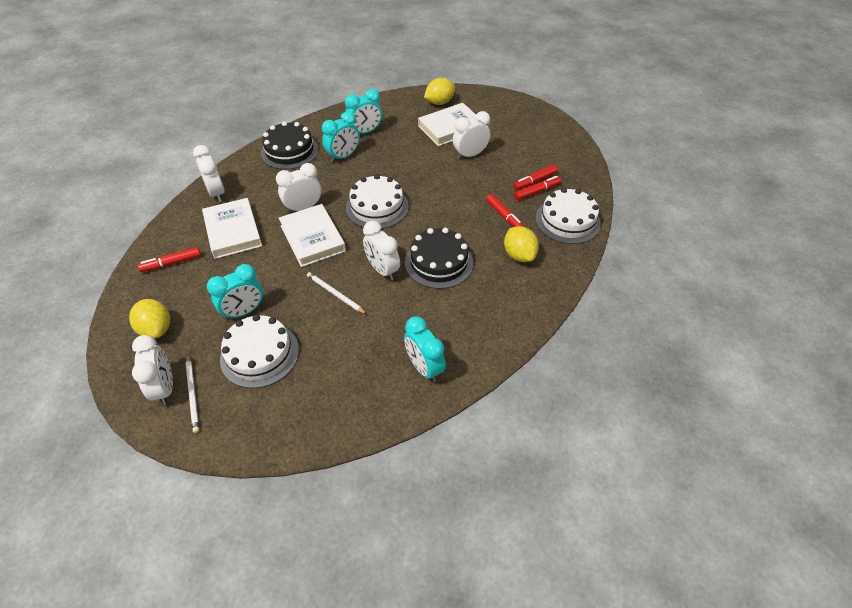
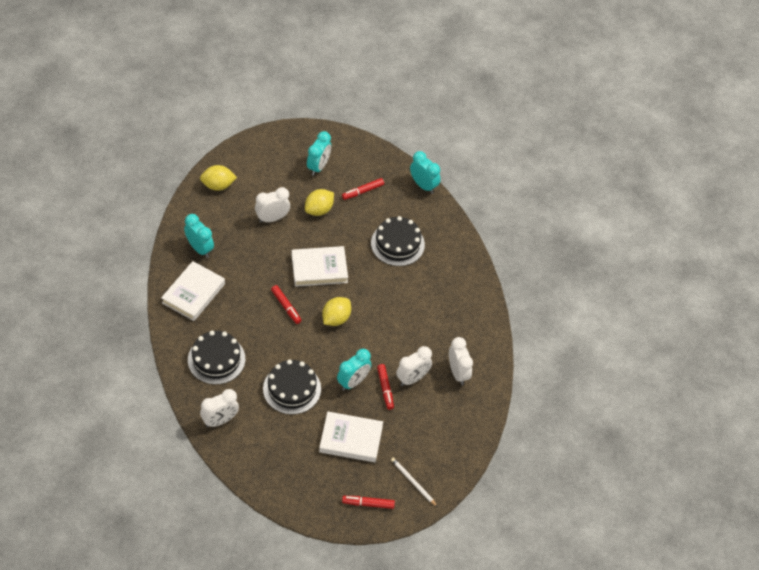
black cake: 2 -> 3
white cake: 3 -> 0
white clock: 5 -> 4
white pencil: 2 -> 1

